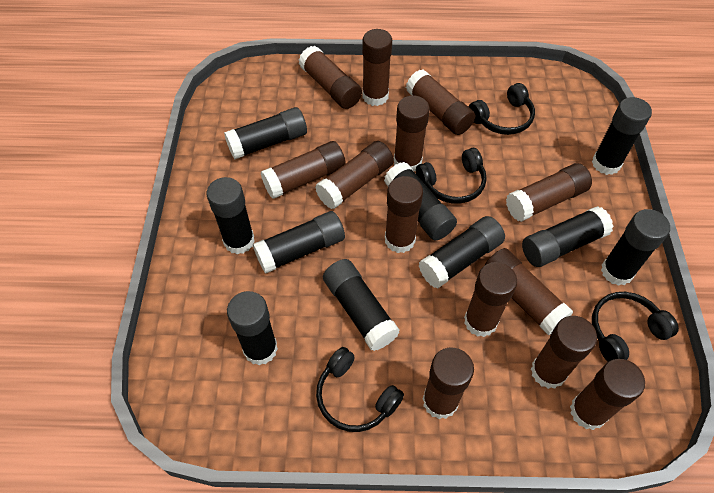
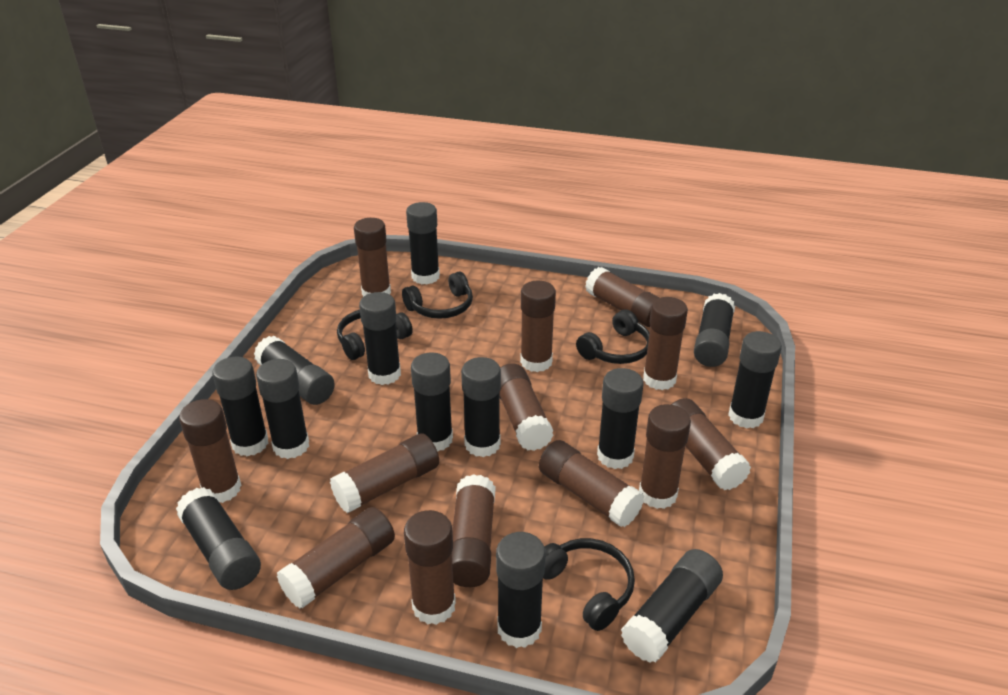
black glue stick: 10 -> 13

